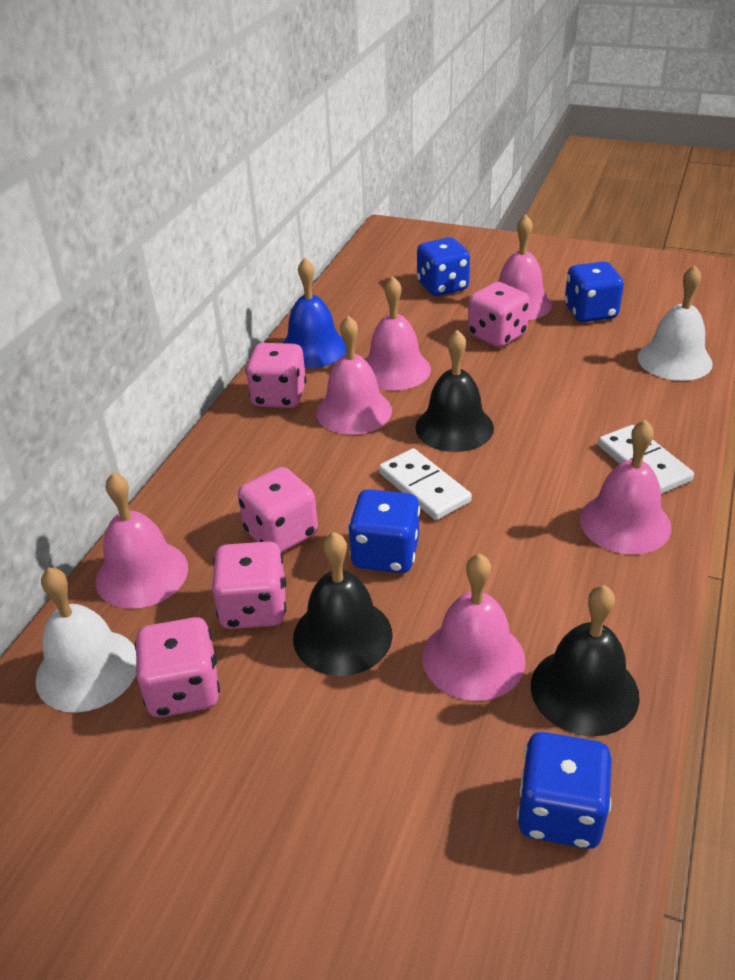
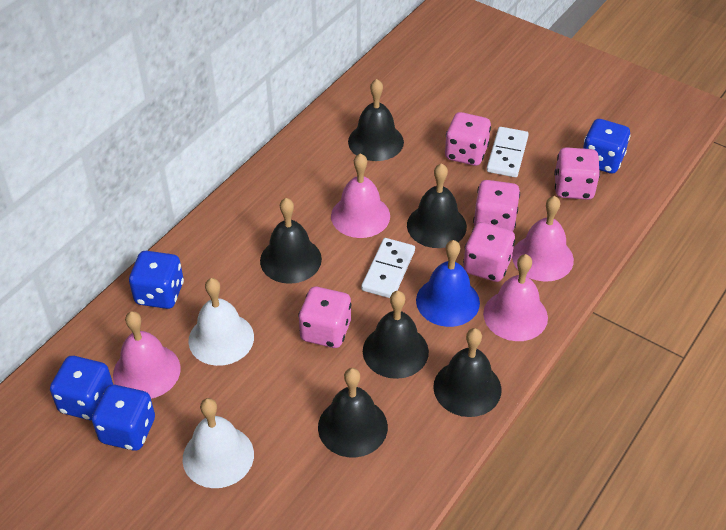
black bell: 3 -> 6
pink bell: 6 -> 4

